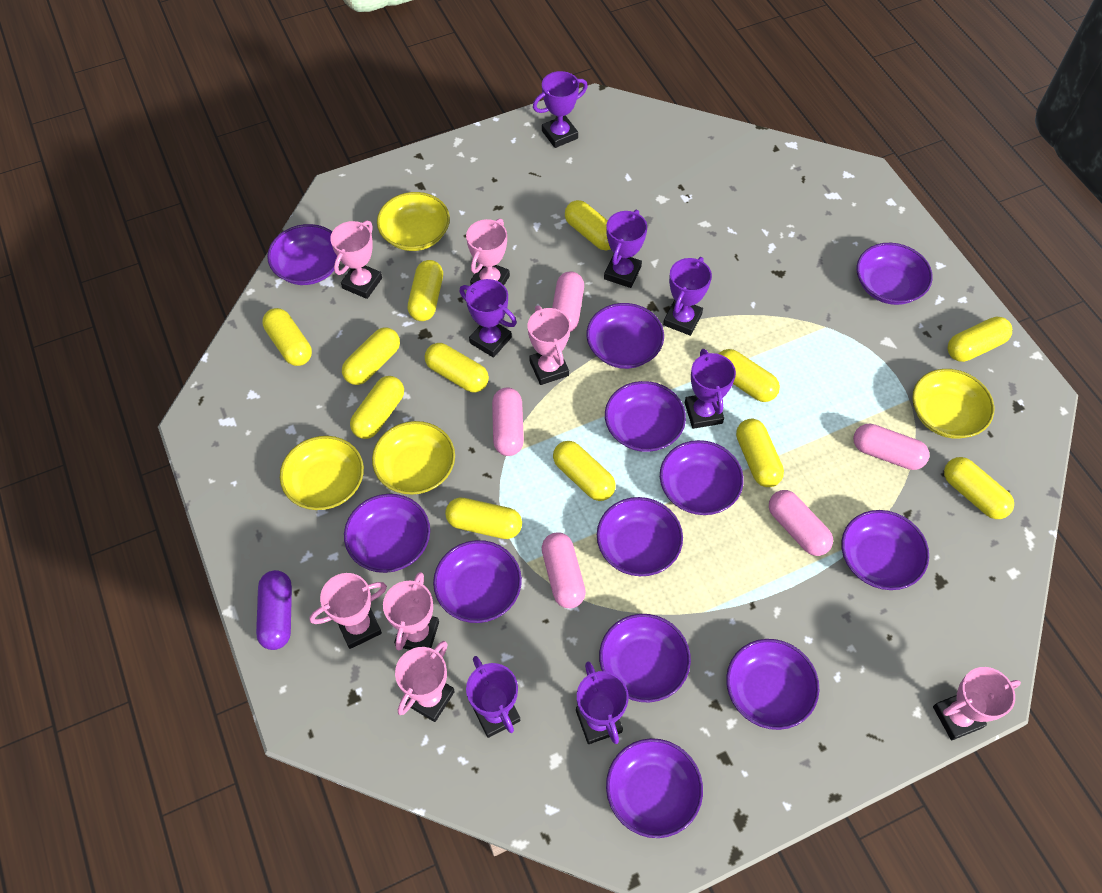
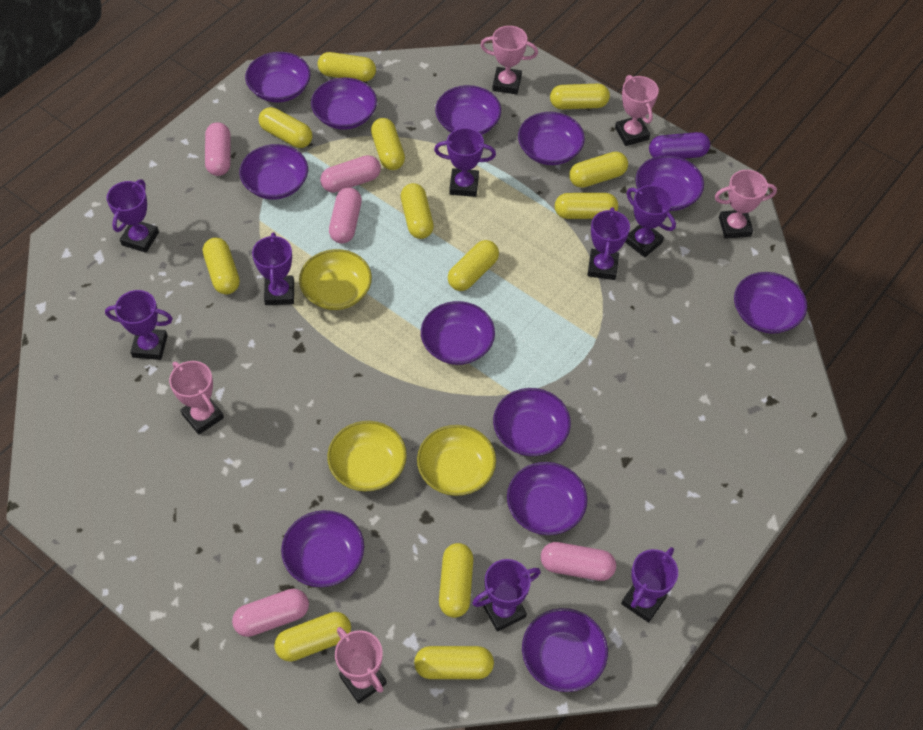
pink trophy: 7 -> 5
purple trophy: 7 -> 8
yellow bowl: 4 -> 3

